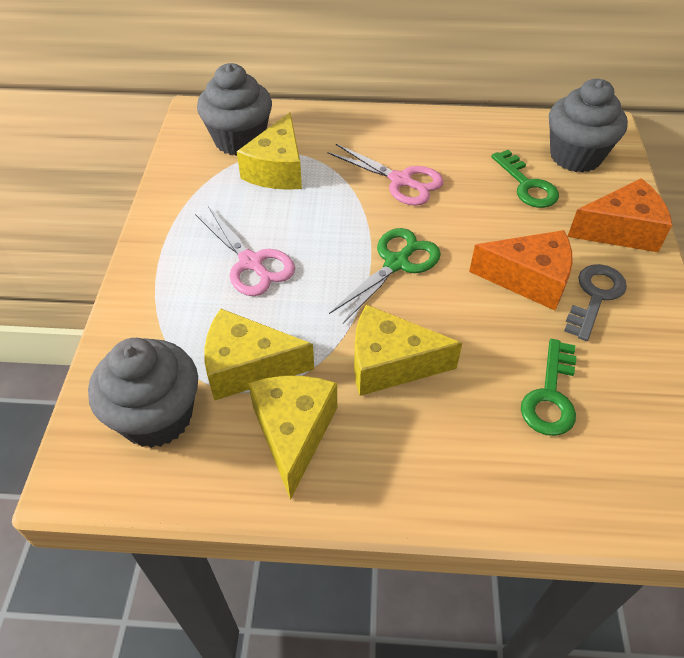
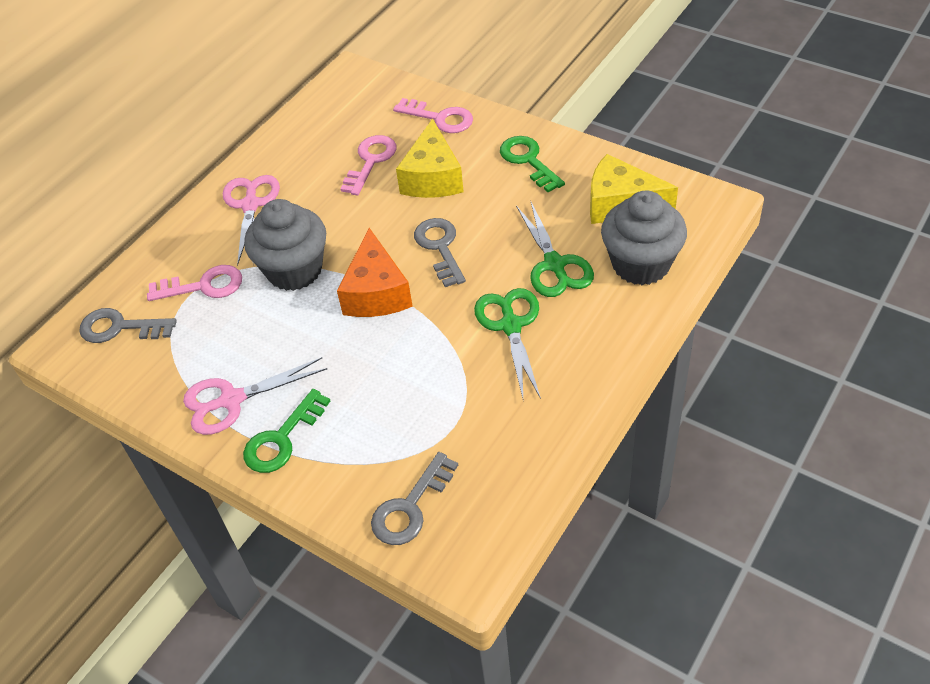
green scissors: 1 -> 2
grey cupcake: 3 -> 2
grey key: 1 -> 3
orange cheese: 2 -> 1
pink key: 0 -> 3
yellow cheese: 4 -> 2

